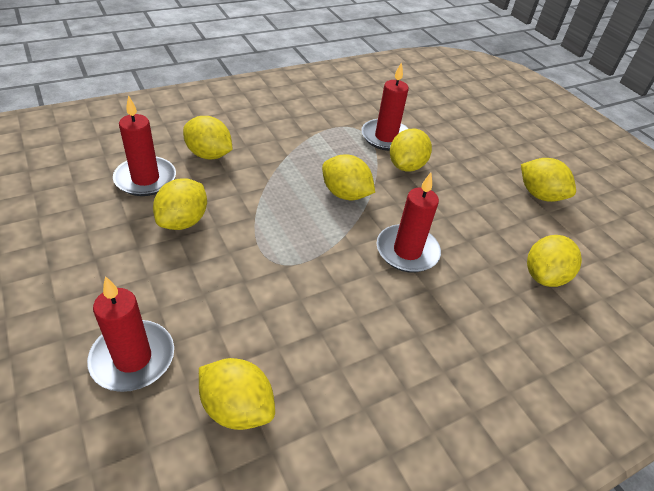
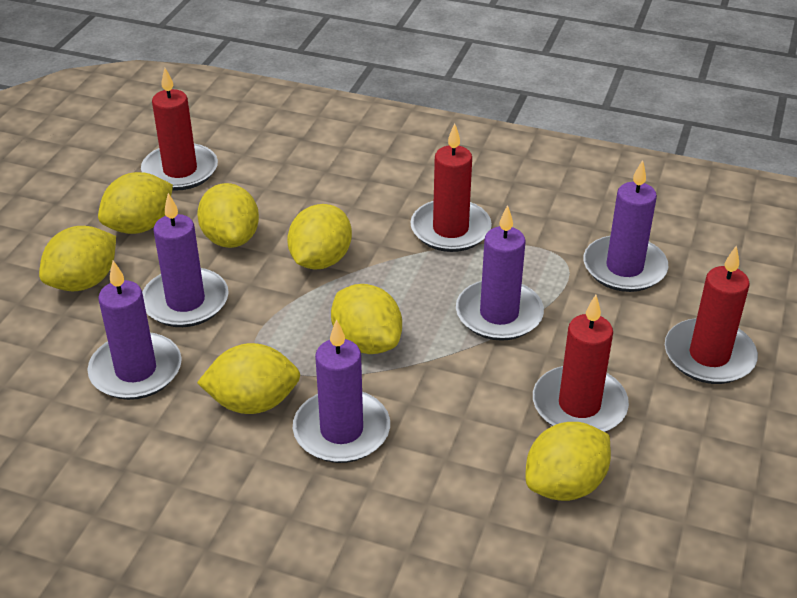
purple candle: 0 -> 5

